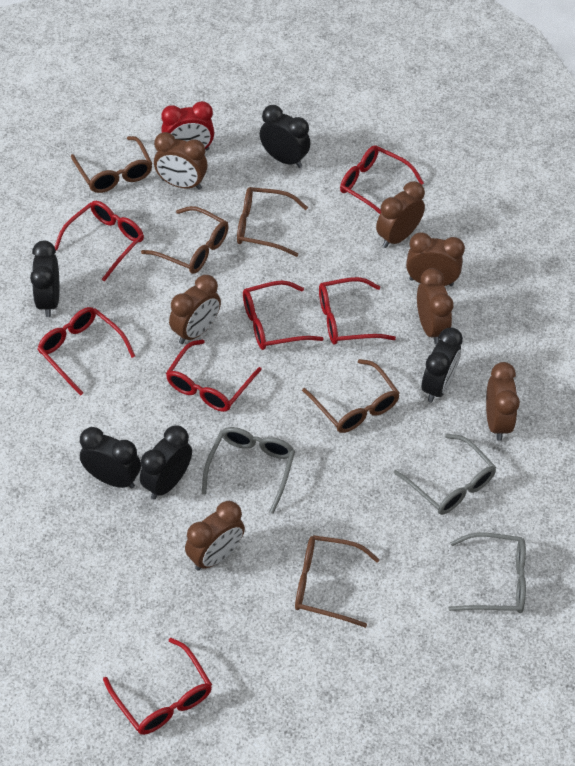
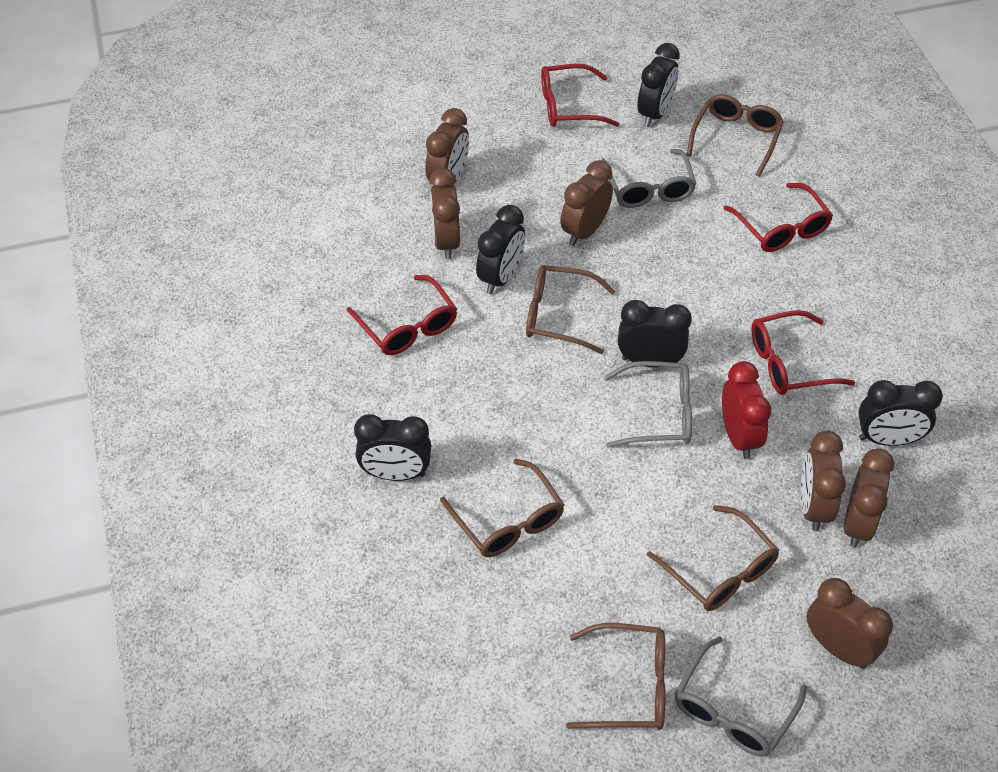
brown clock: 7 -> 6
red glasses: 7 -> 4

